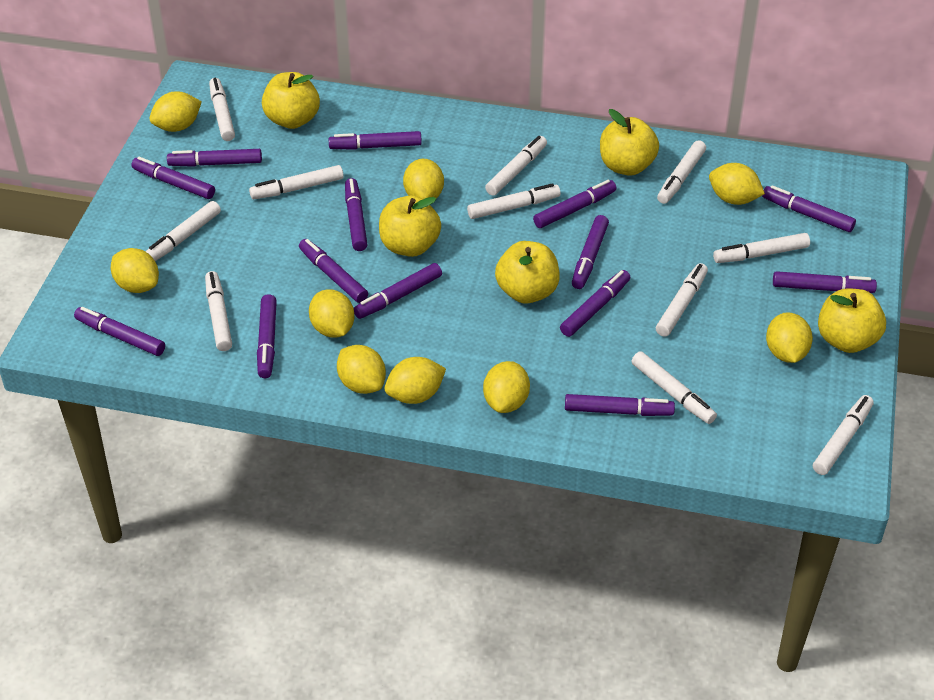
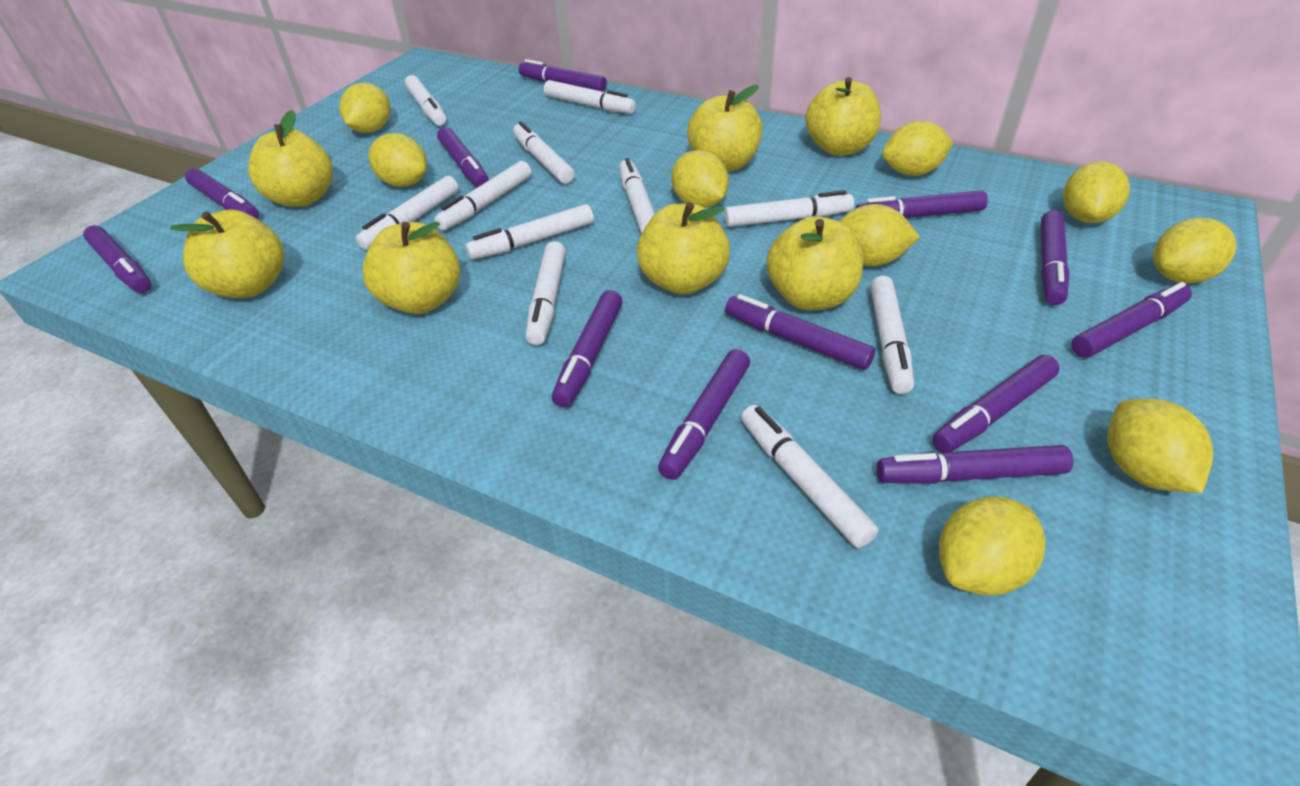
purple marker: 14 -> 12
yellow apple: 5 -> 7

